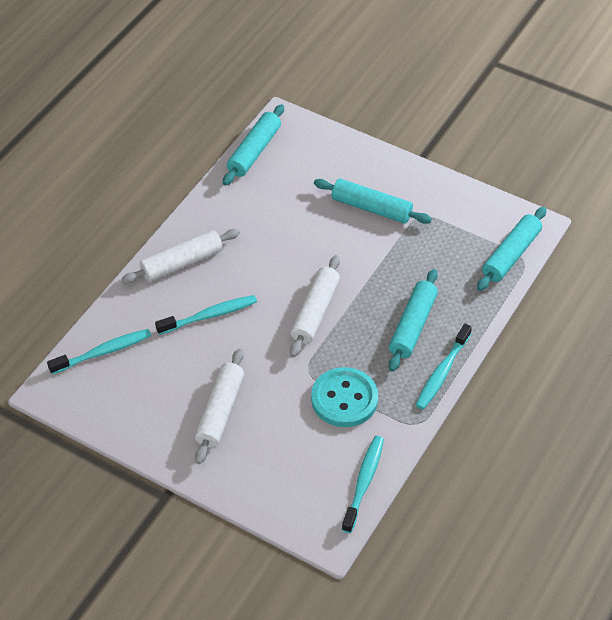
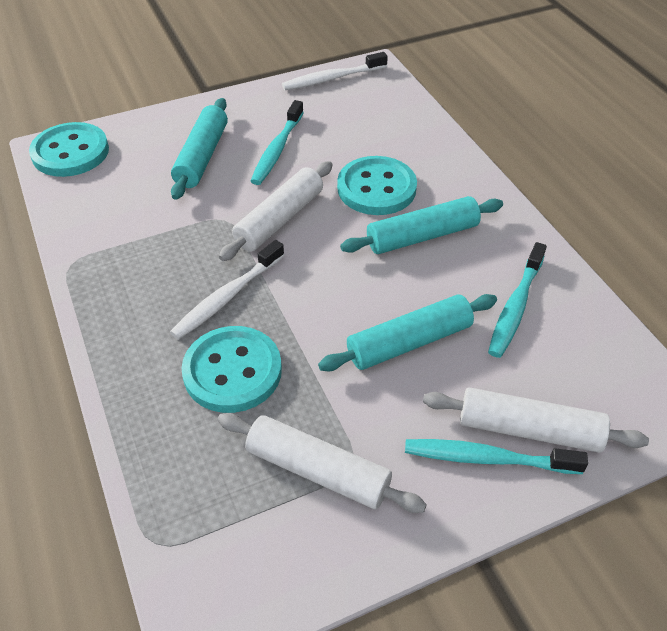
turquoise button: 1 -> 3
turquoise rolling pin: 4 -> 3
turquoise toothbrush: 4 -> 3
white toothbrush: 0 -> 2

